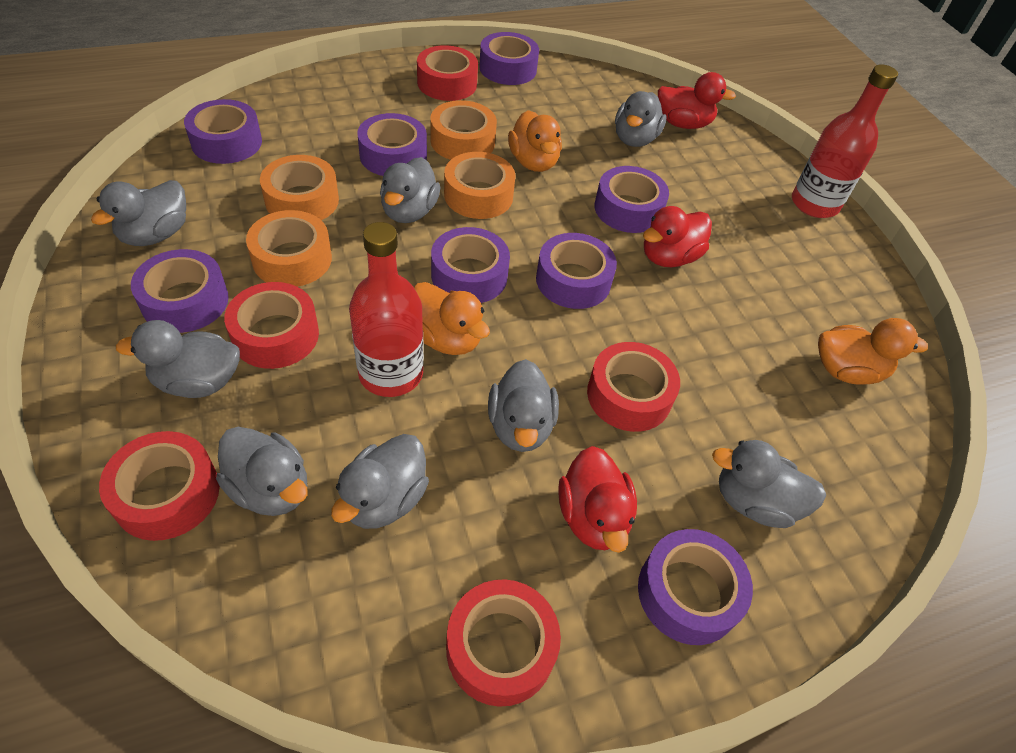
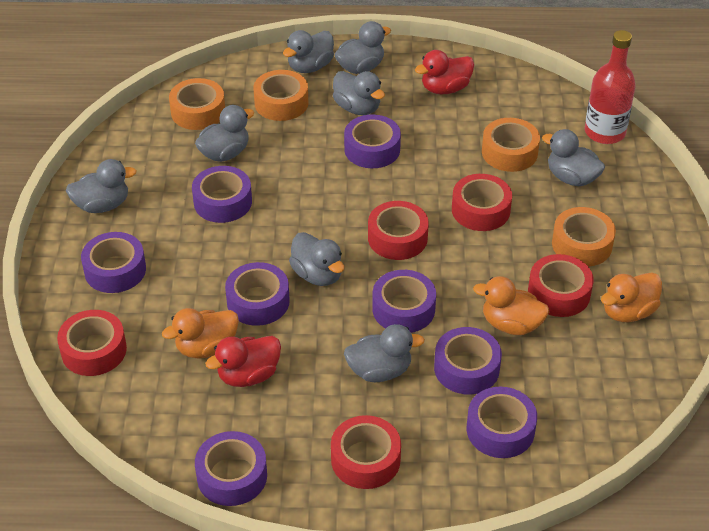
red bottle: 2 -> 1
red duck: 3 -> 2

